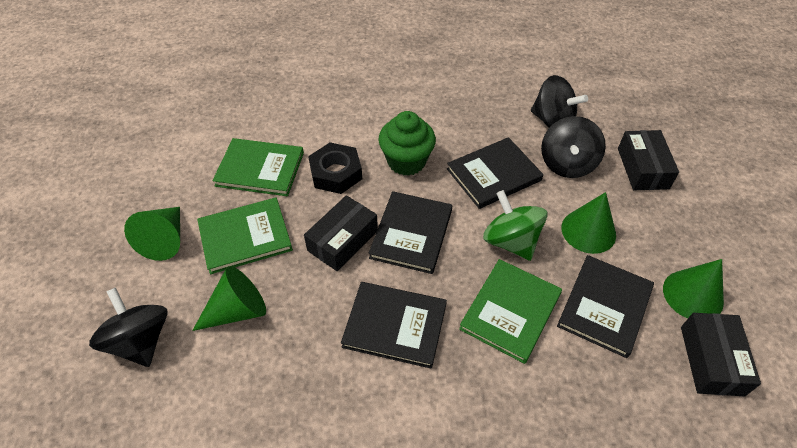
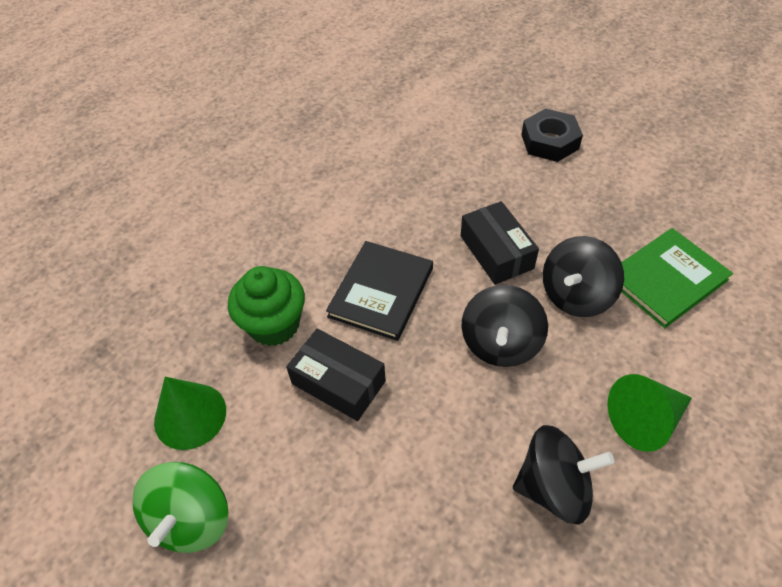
black book: 4 -> 1
black box: 3 -> 2
green book: 3 -> 1
green cone: 4 -> 2

